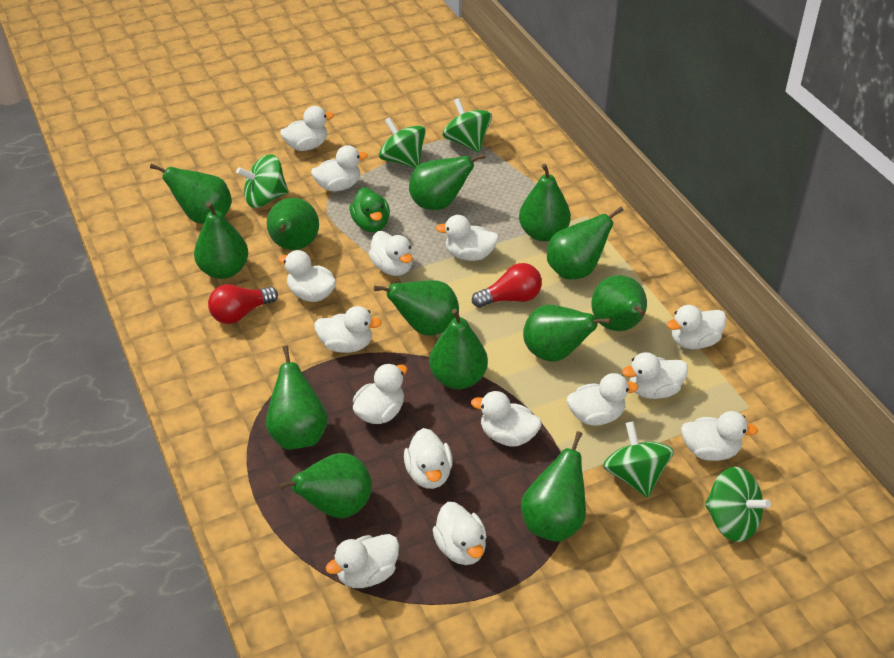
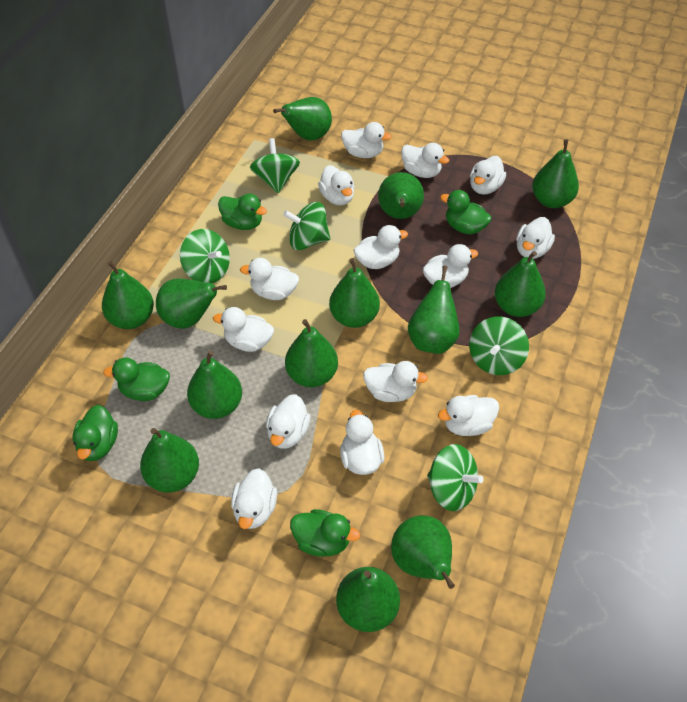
green duck: 1 -> 5
red light bulb: 2 -> 0
white duck: 15 -> 14

